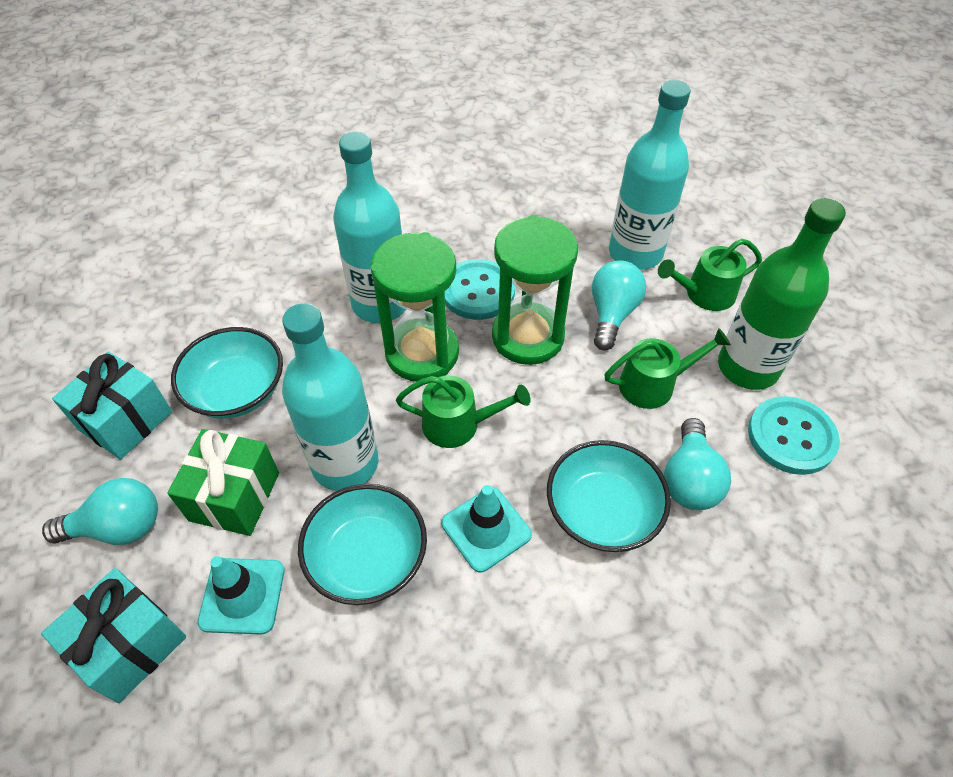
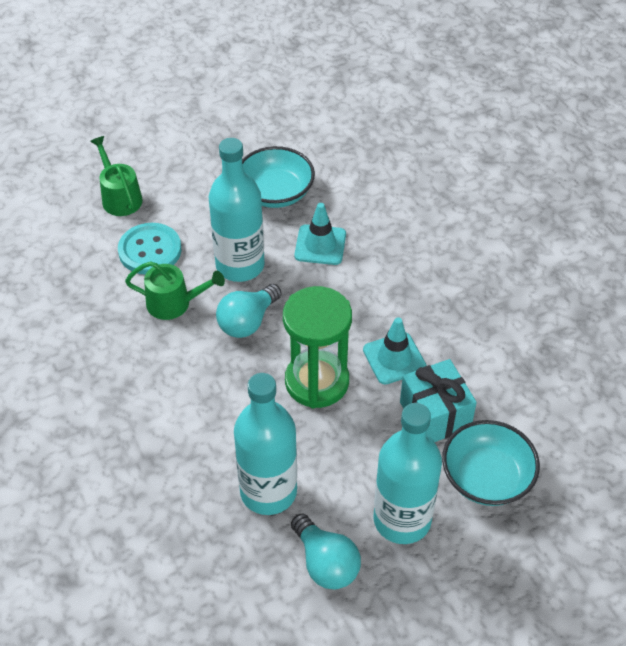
green bottle: 1 -> 0
green gift: 1 -> 0
green hourglass: 2 -> 1
green watering can: 3 -> 2
turquoise bowl: 3 -> 2
turquoise button: 2 -> 1
turquoise gift: 2 -> 1
turquoise light bulb: 3 -> 2

